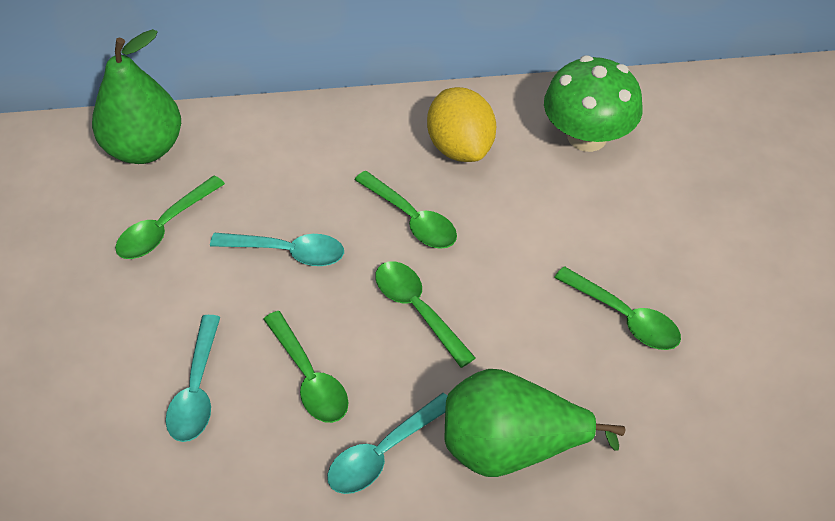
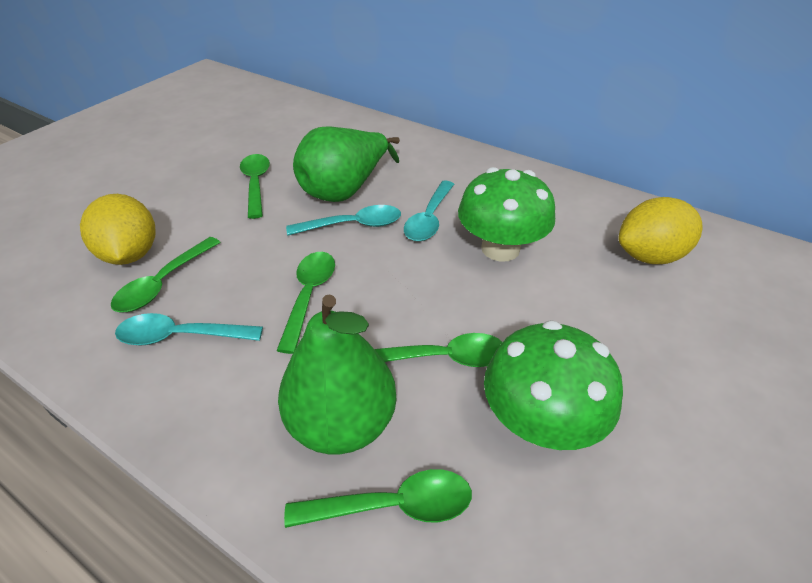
green mushroom: 1 -> 2
yellow lemon: 1 -> 2

